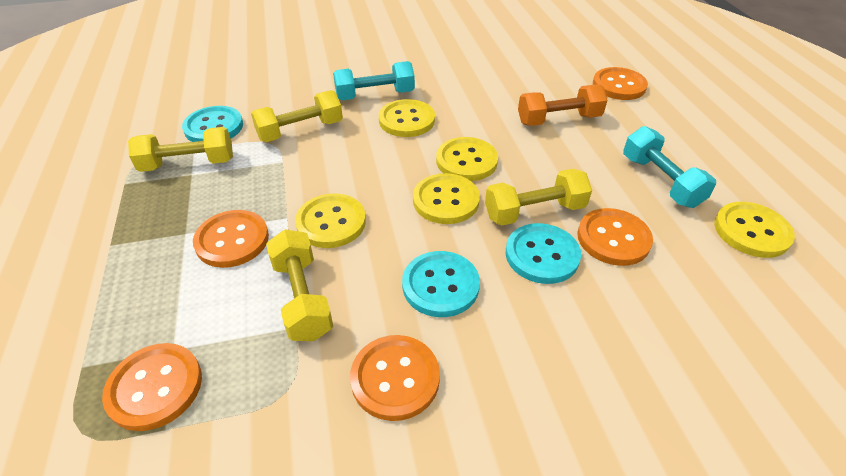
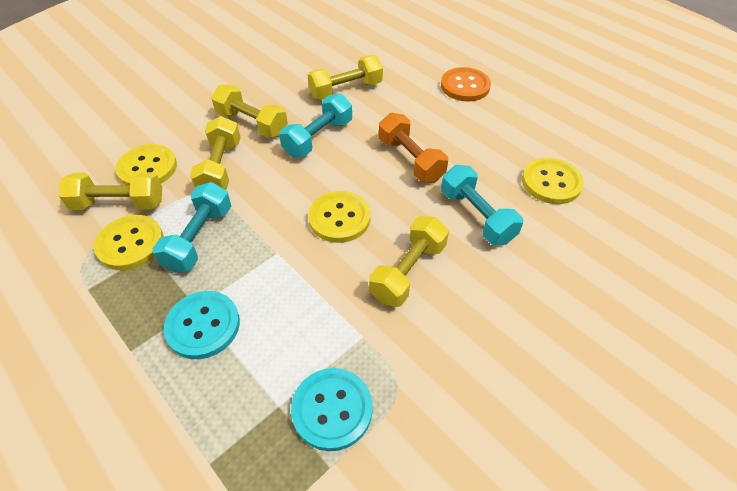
orange button: 5 -> 1
turquoise button: 3 -> 2
turquoise dumbbell: 2 -> 3
yellow button: 5 -> 4
yellow dumbbell: 4 -> 5

